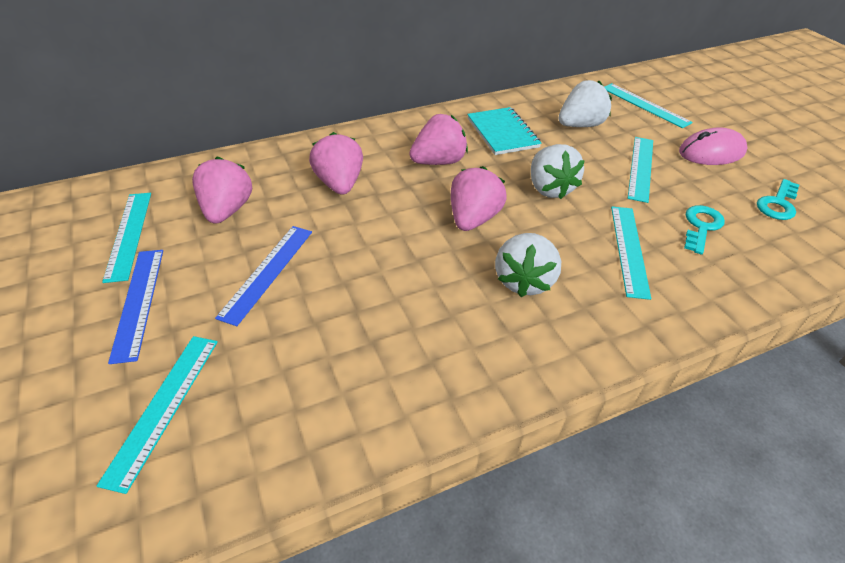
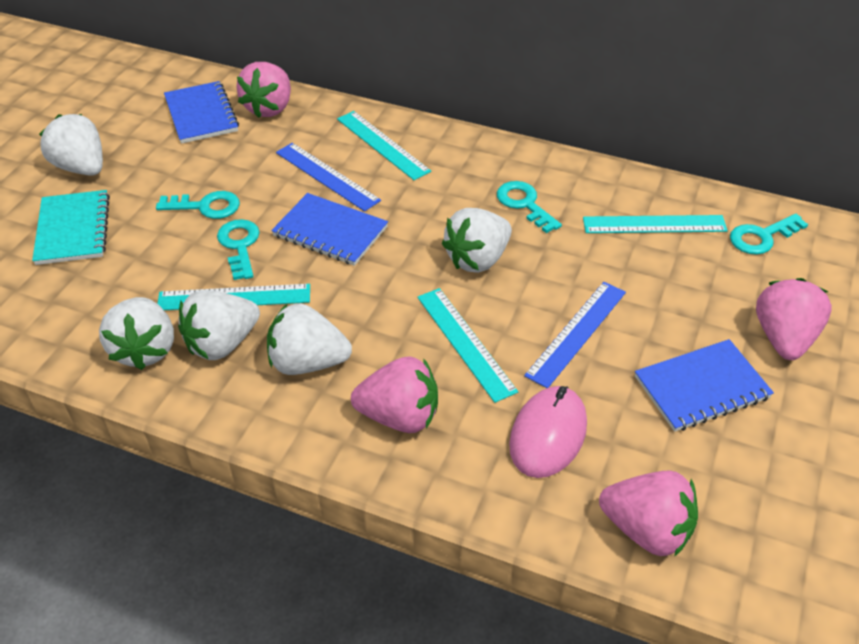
blue notebook: 0 -> 3
turquoise key: 2 -> 4
turquoise ruler: 5 -> 4
white strawberry: 3 -> 5

